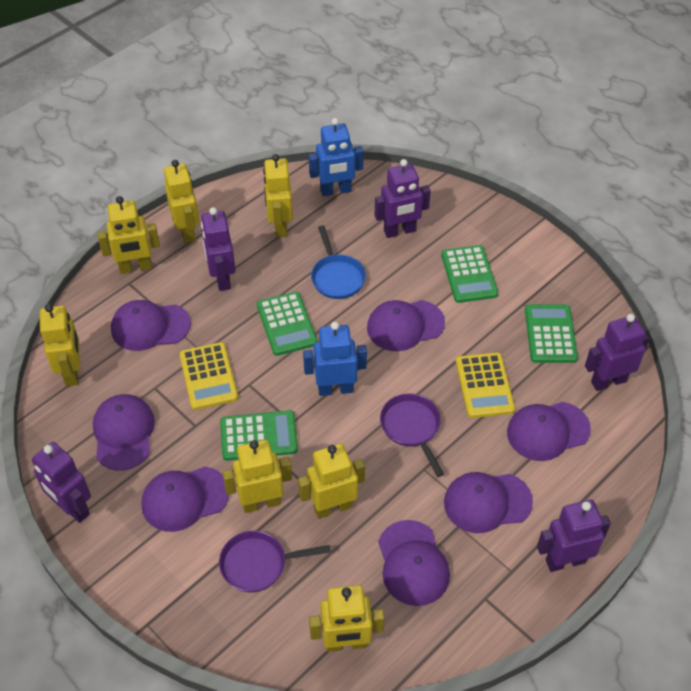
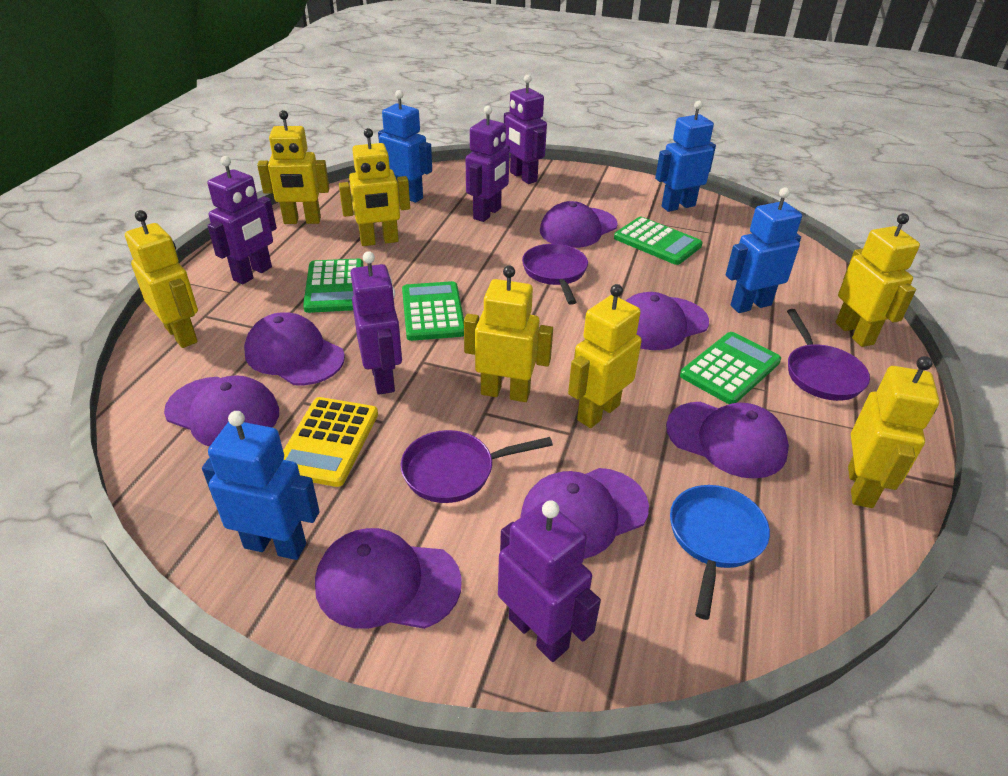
blue robot: 2 -> 4
purple pan: 2 -> 3
yellow calculator: 2 -> 1

